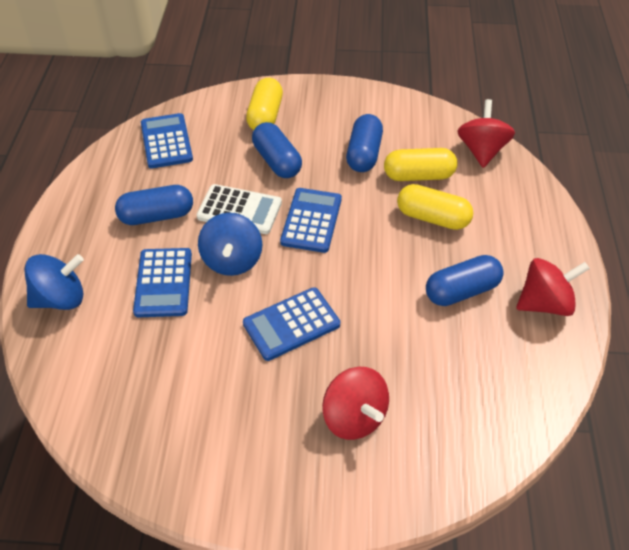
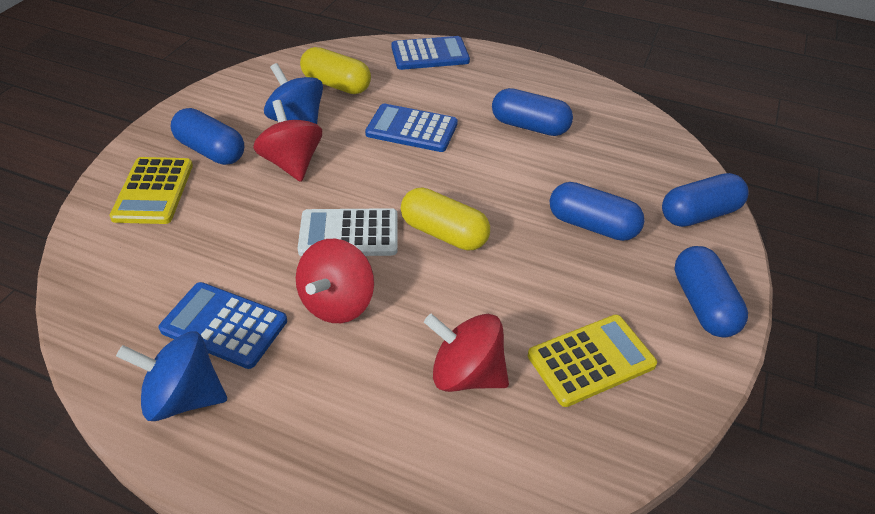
blue calculator: 4 -> 3
blue capsule: 4 -> 5
yellow calculator: 0 -> 2
yellow capsule: 3 -> 2

